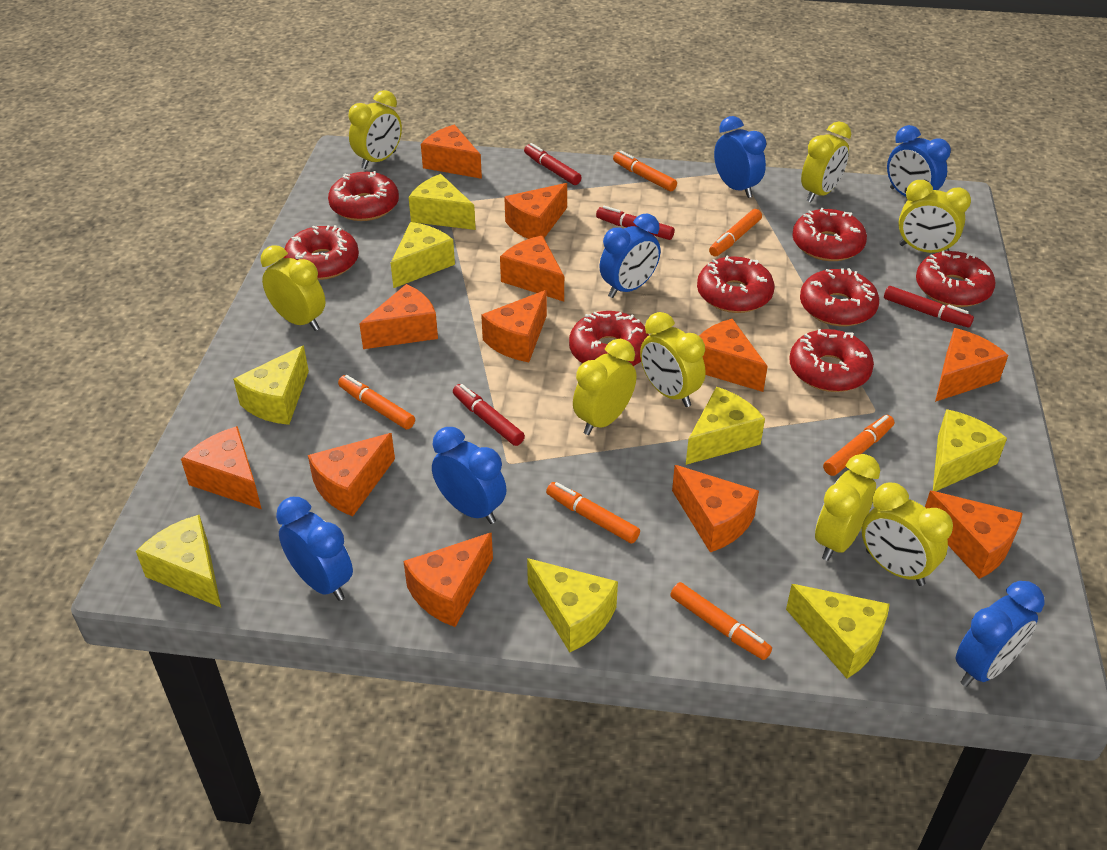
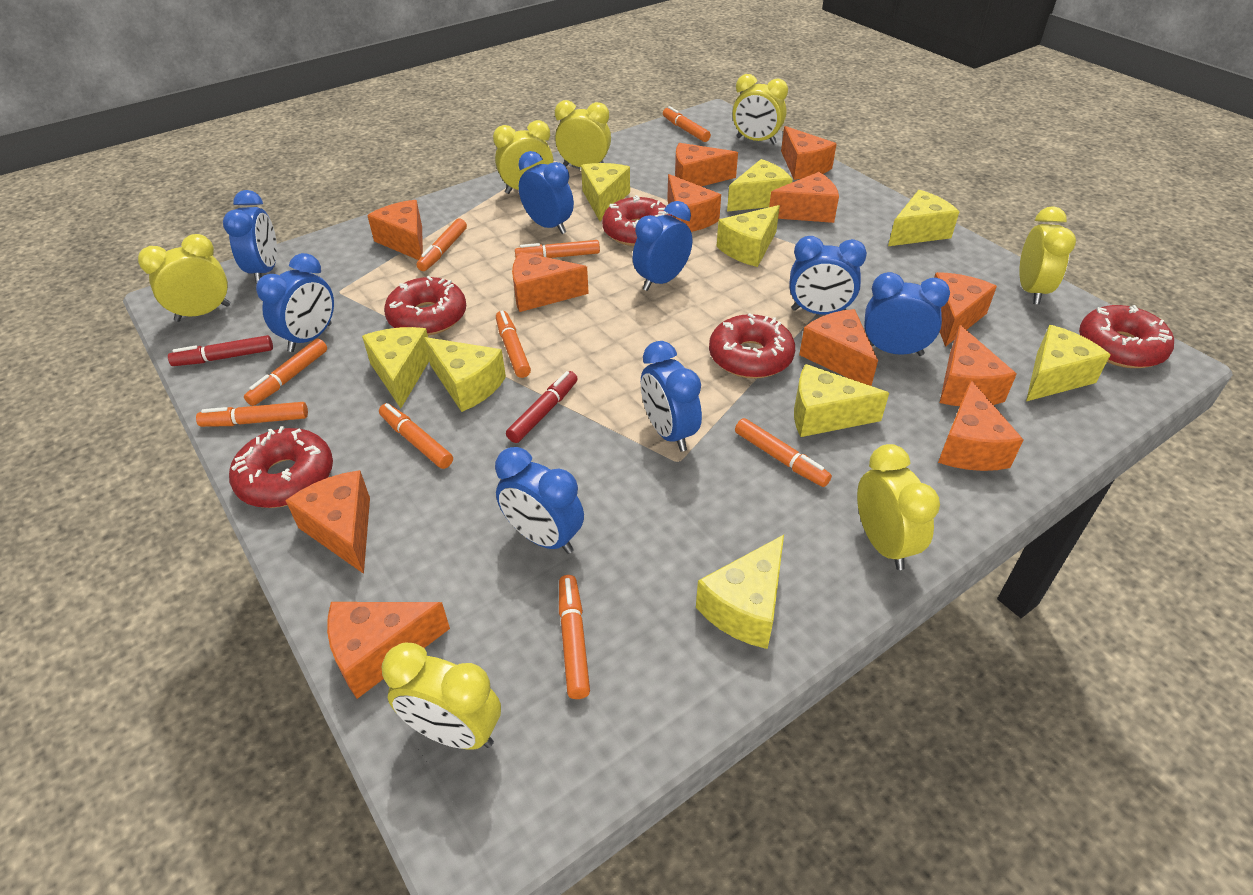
blue clock: 6 -> 8
orange marker: 6 -> 9
red donut: 8 -> 5
red marker: 4 -> 2
yellow cheese: 8 -> 9
yellow clock: 8 -> 7

